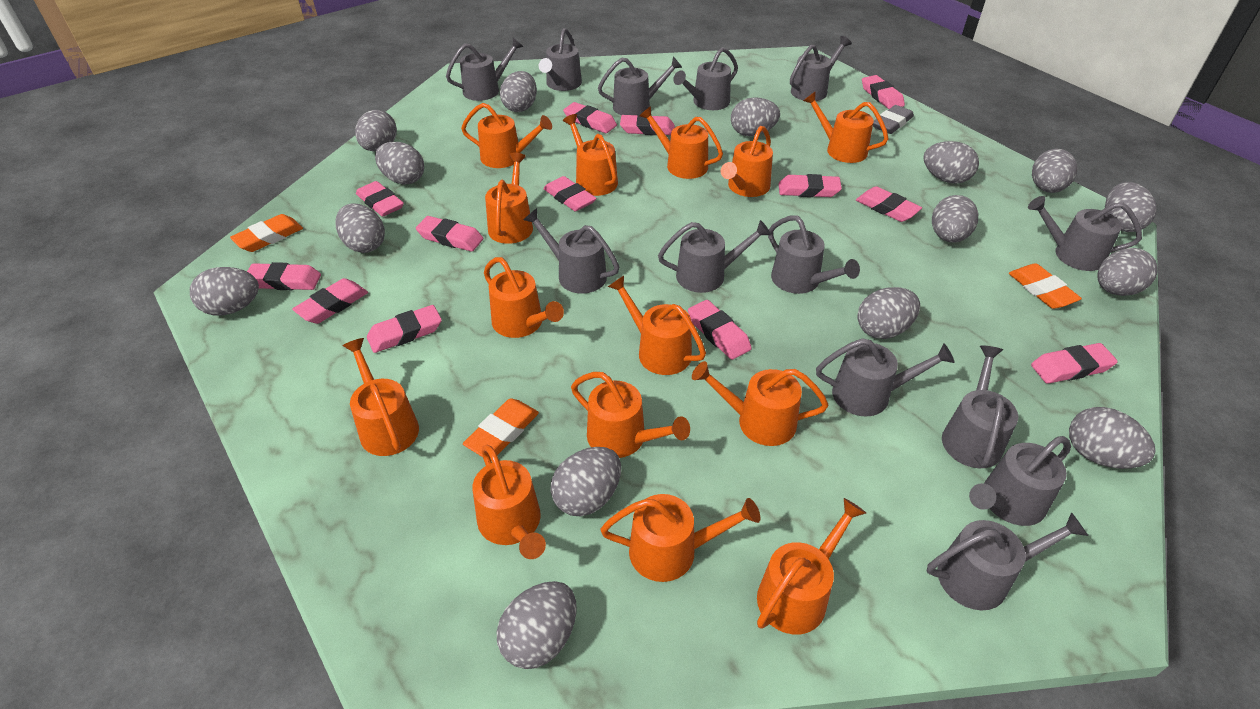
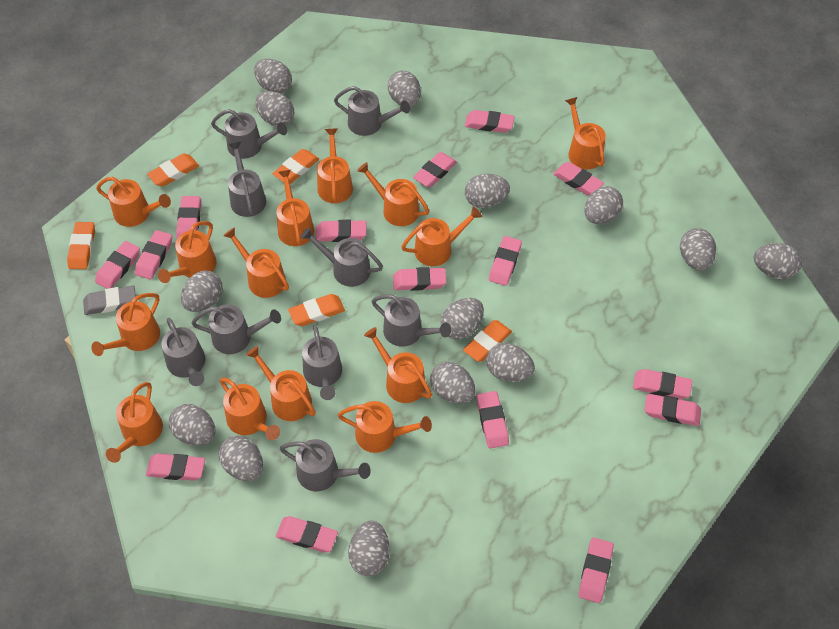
grey egg: 15 -> 14
grey watering can: 13 -> 9
orange eraser: 3 -> 5
pink eraser: 13 -> 15

